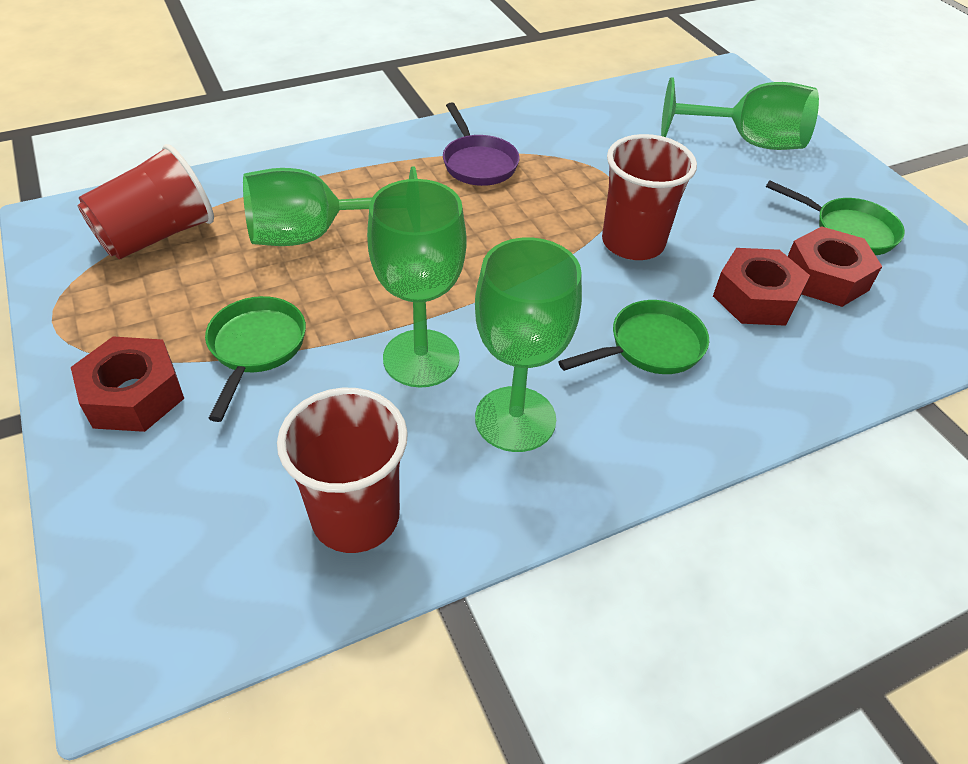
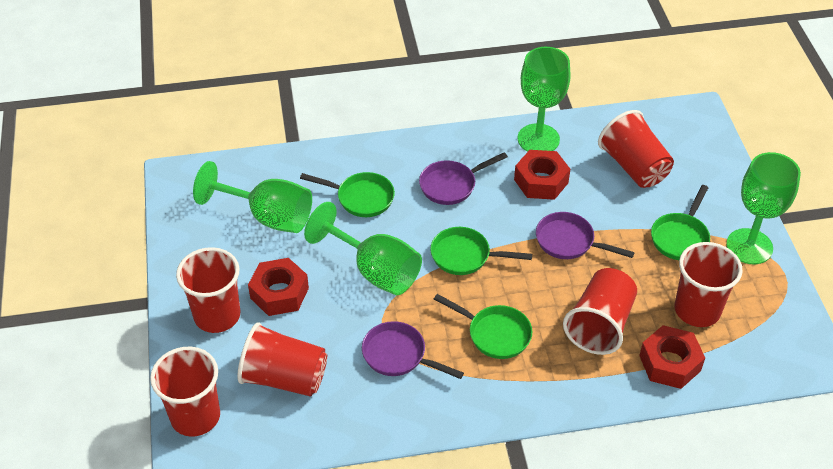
green pan: 3 -> 4
purple pan: 1 -> 3
red cup: 3 -> 6

